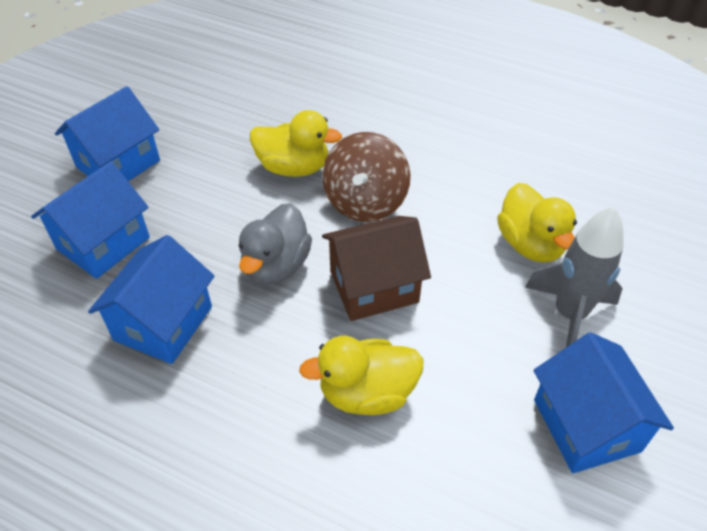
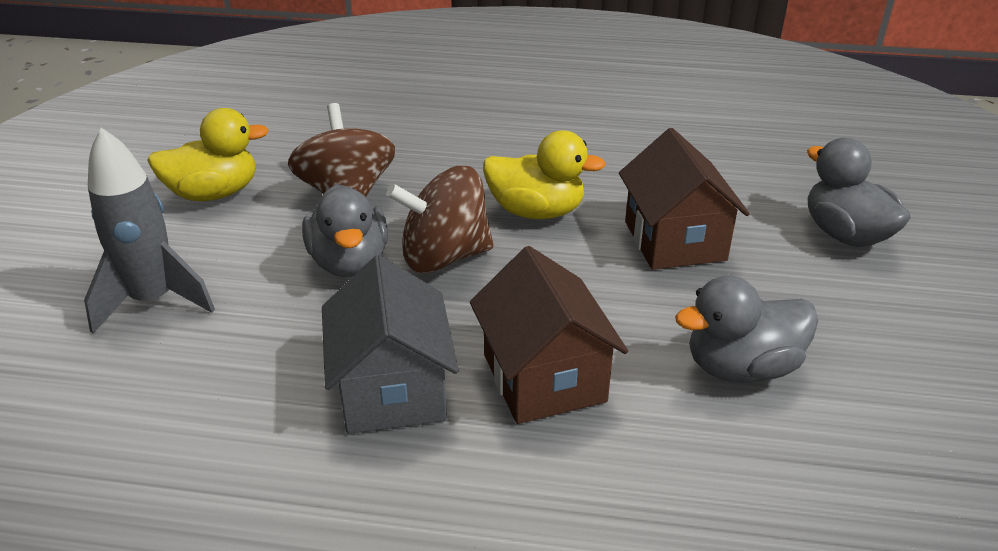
blue house: 4 -> 0
brown house: 1 -> 2
brown spinning top: 1 -> 2
grey duck: 1 -> 3
grey house: 0 -> 1
yellow duck: 3 -> 2

